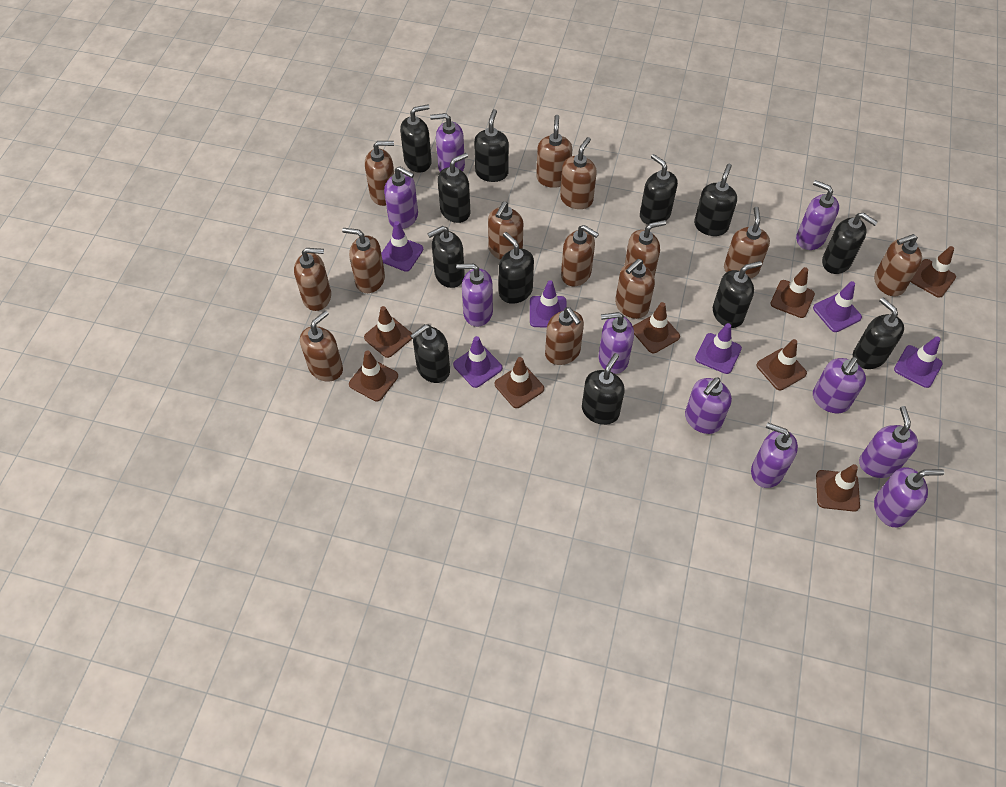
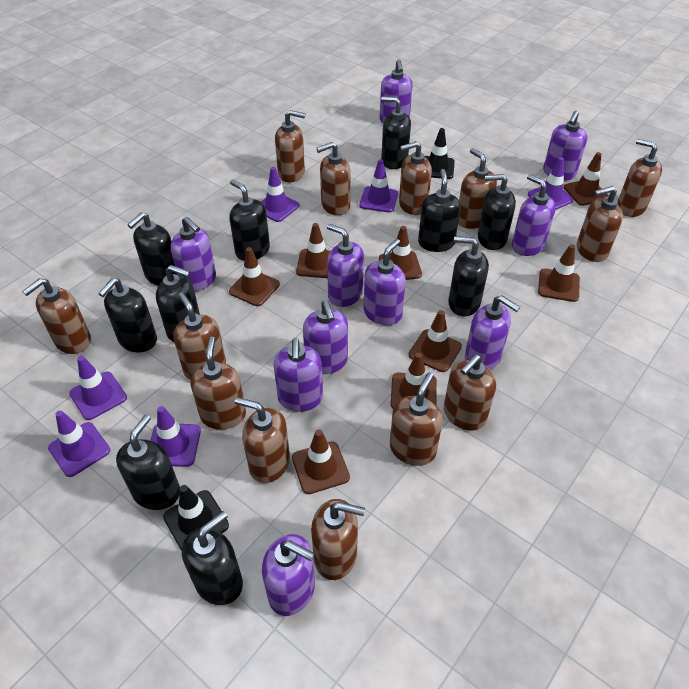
black soap dispenser: 12 -> 10
black traffic cone: 0 -> 2

